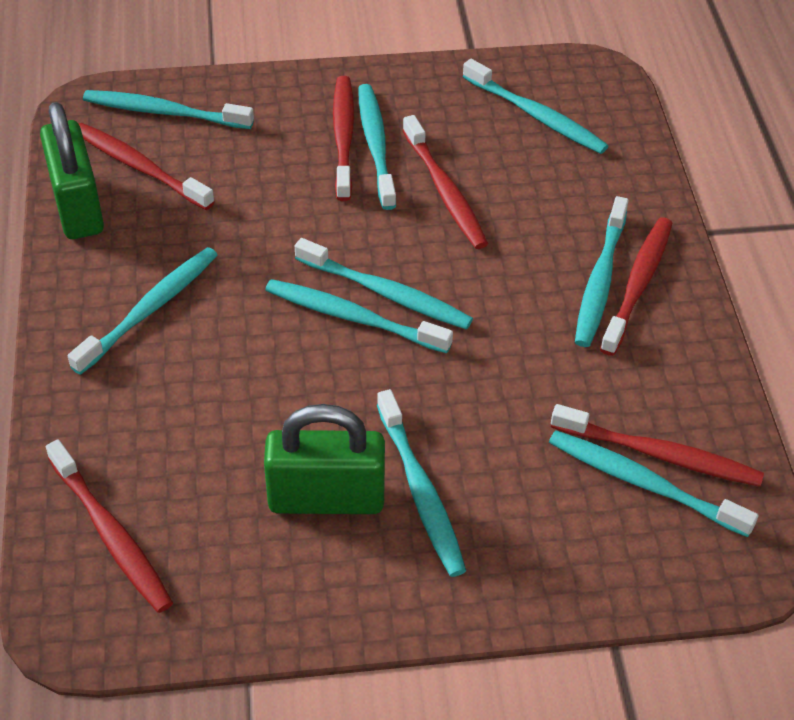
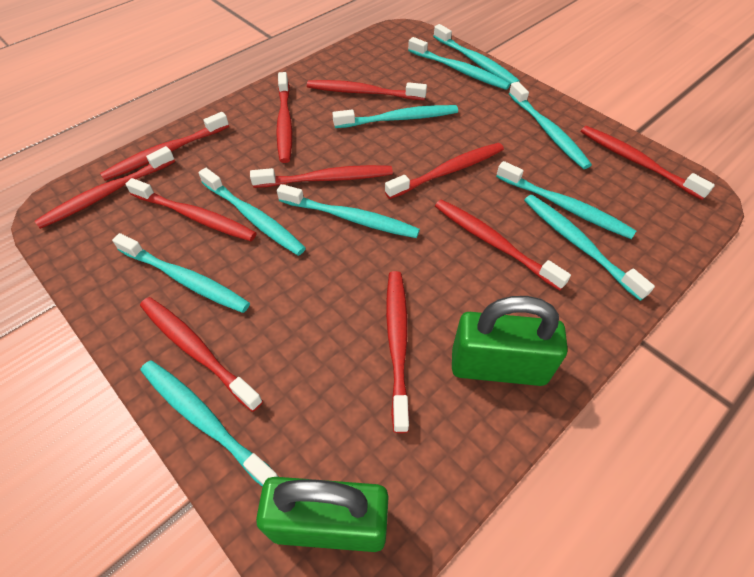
red toothbrush: 6 -> 11
turquoise toothbrush: 9 -> 10

